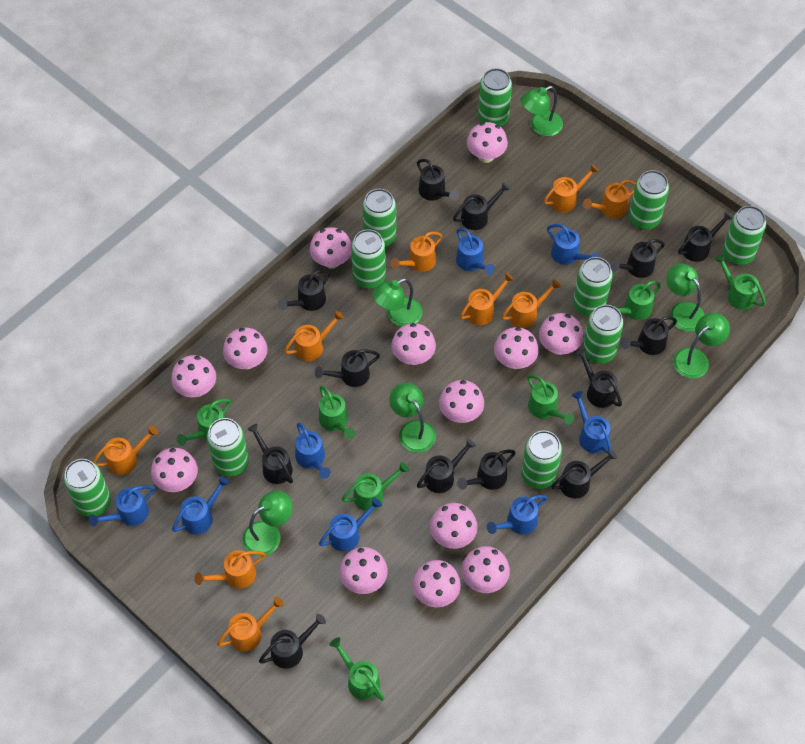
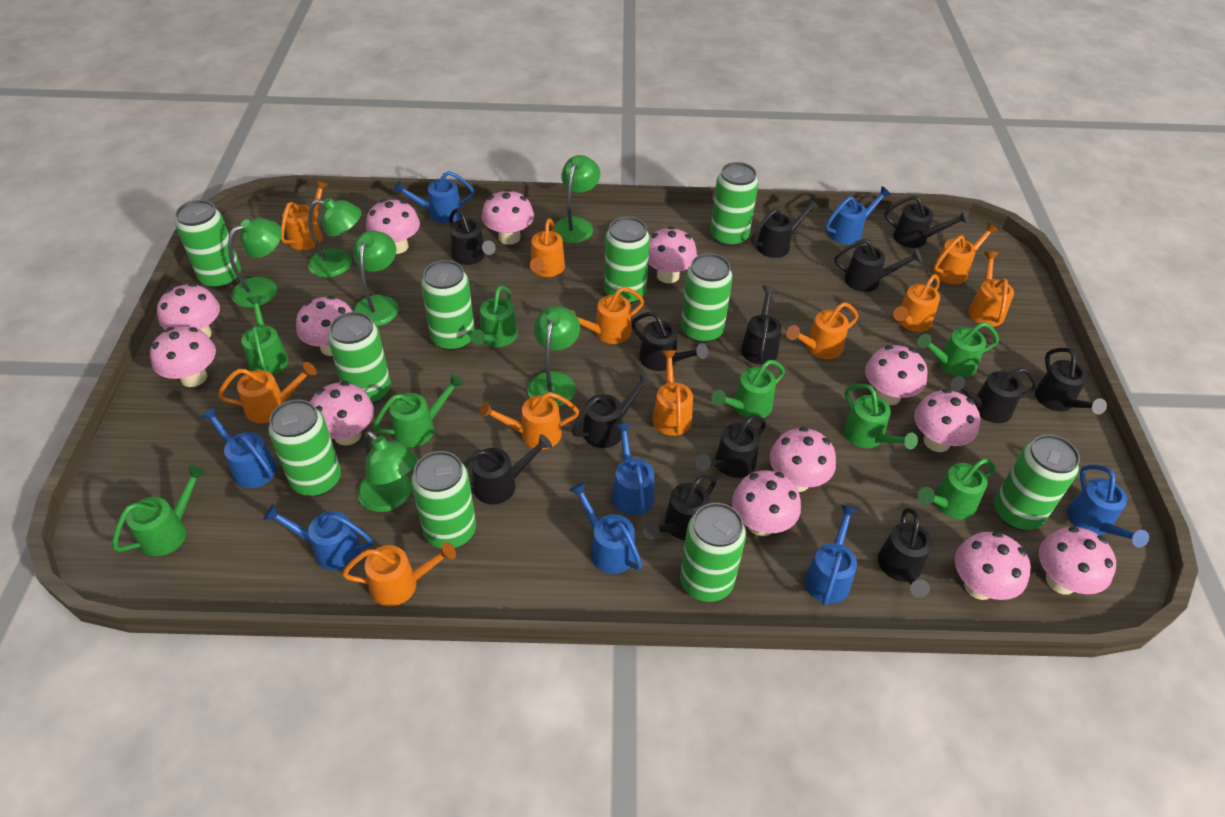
green watering can: 7 -> 8
orange watering can: 9 -> 11

